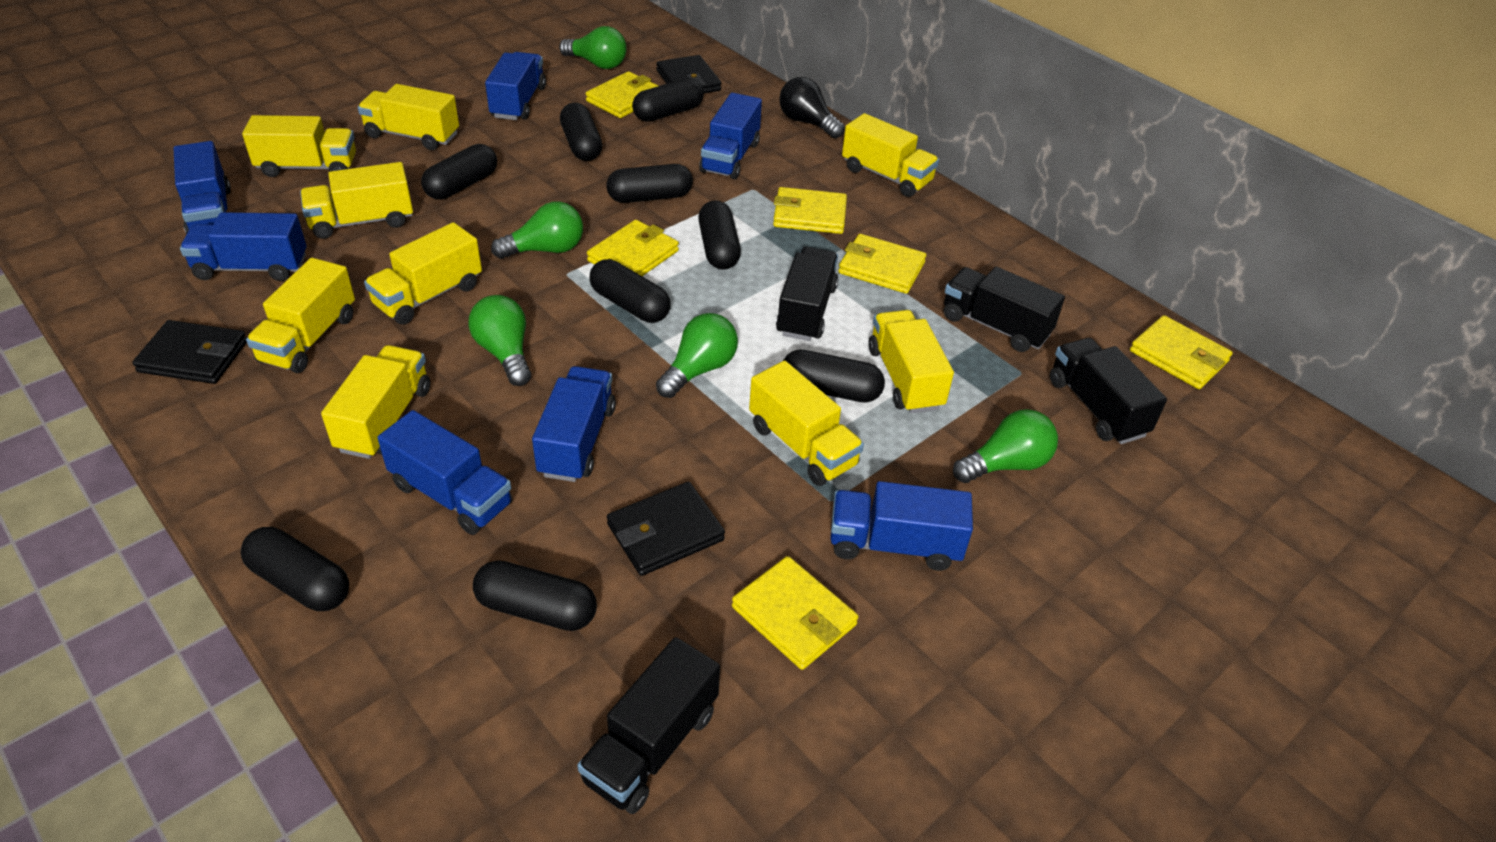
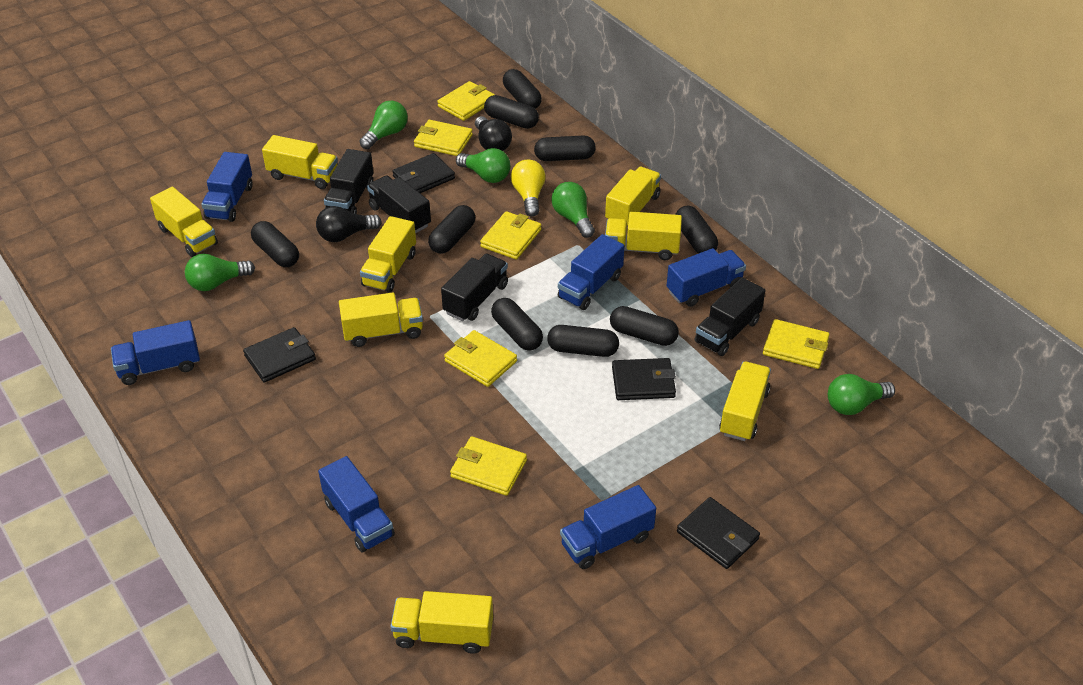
black light bulb: 1 -> 2
black wallet: 3 -> 4
blue truck: 7 -> 6
yellow light bulb: 0 -> 1
yellow truck: 9 -> 8

